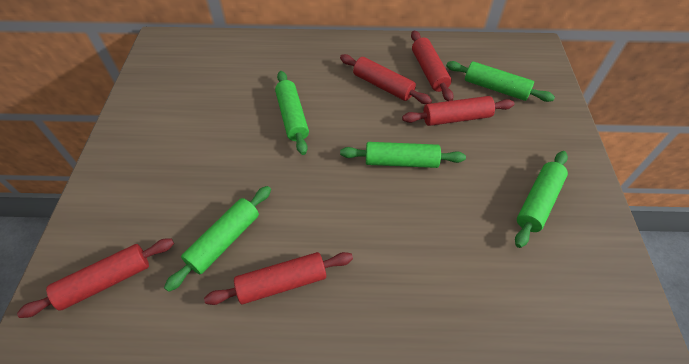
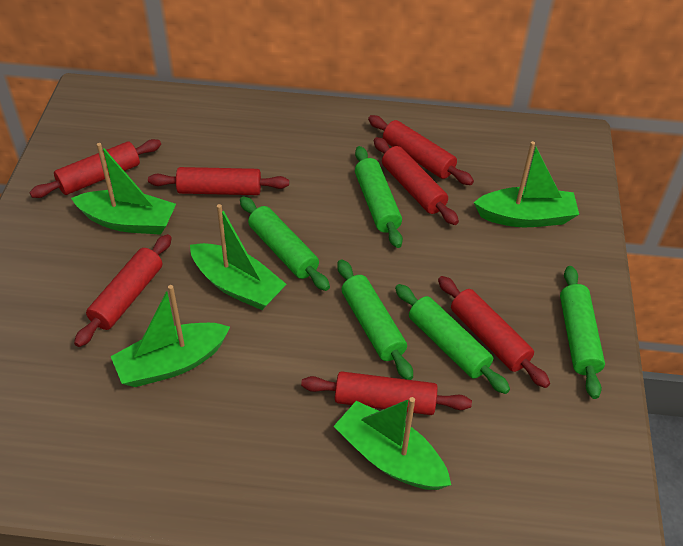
green boat: 0 -> 5
red rolling pin: 5 -> 7

